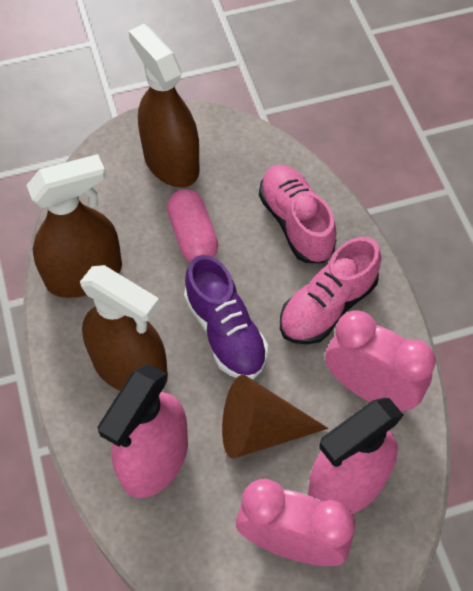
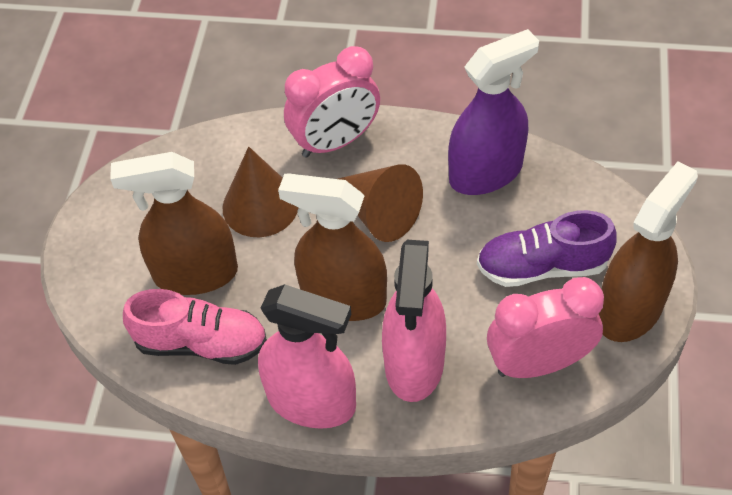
brown cone: 1 -> 2
pink capsule: 1 -> 0
pink shoe: 2 -> 1
purple spray bottle: 0 -> 1

